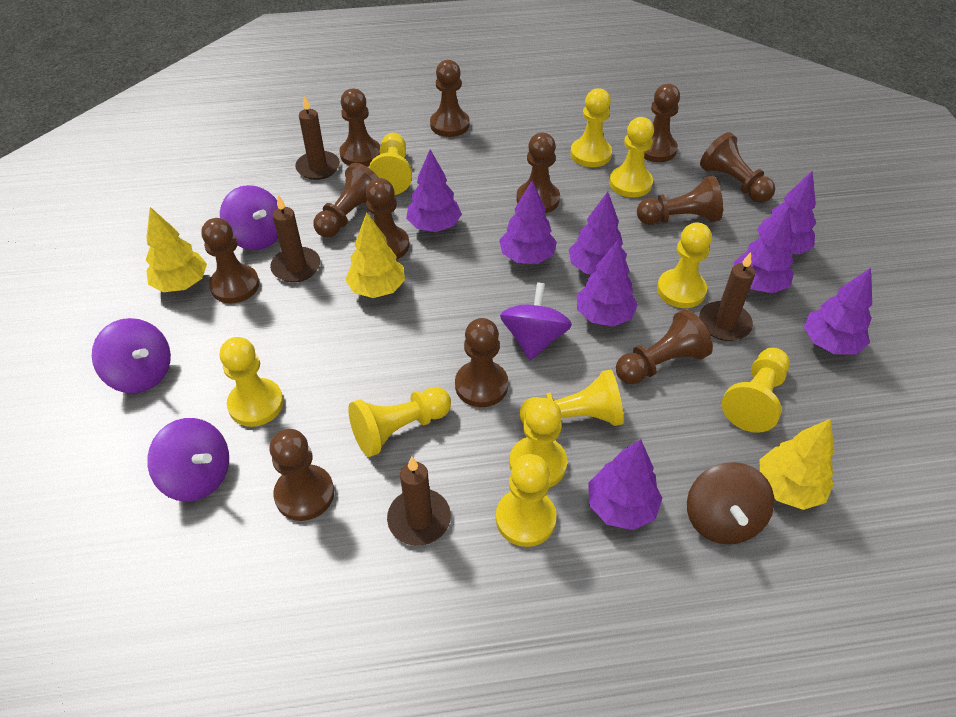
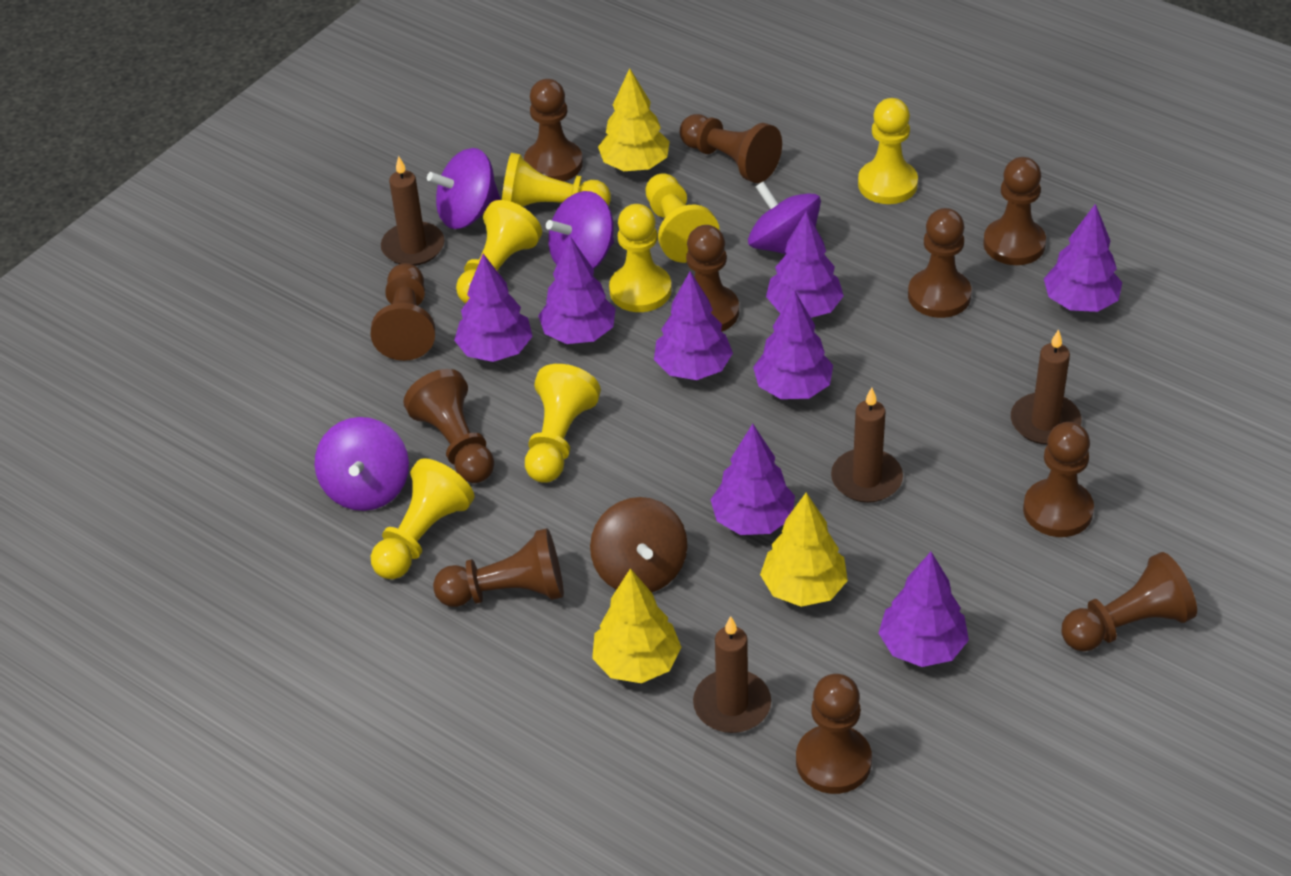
brown pawn: 12 -> 11
yellow pawn: 10 -> 7

